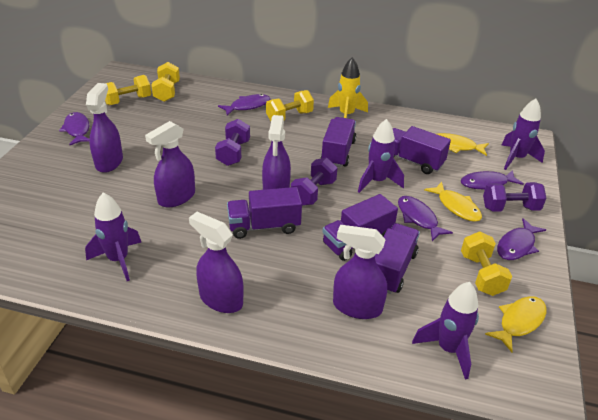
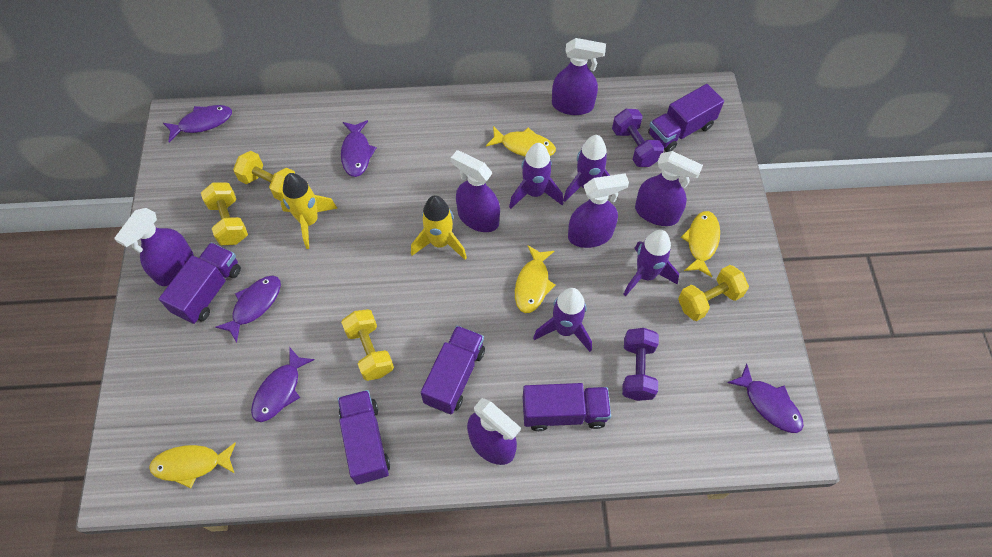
purple dumbbell: 3 -> 2
purple spray bottle: 5 -> 6
yellow fish: 3 -> 4
yellow rocket: 1 -> 2

